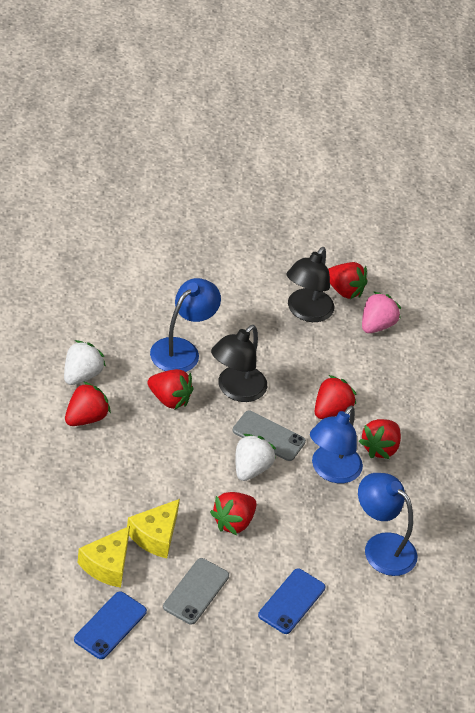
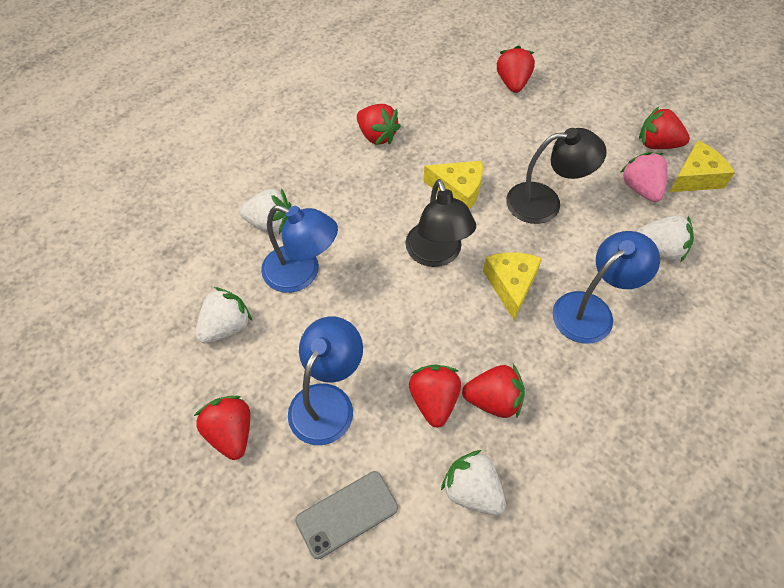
blue phone: 2 -> 0
grey phone: 2 -> 1
white strawberry: 2 -> 4
yellow cheese: 2 -> 3

